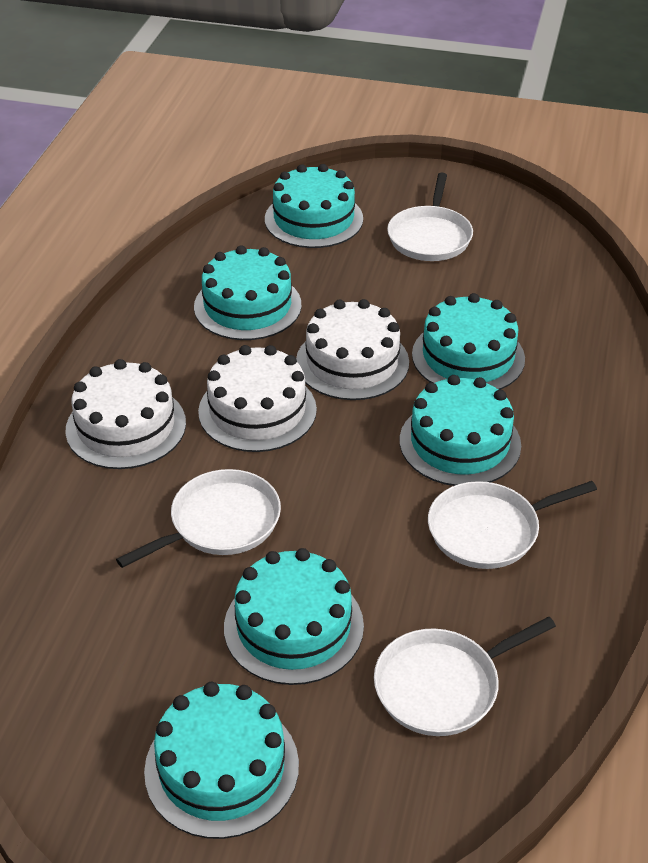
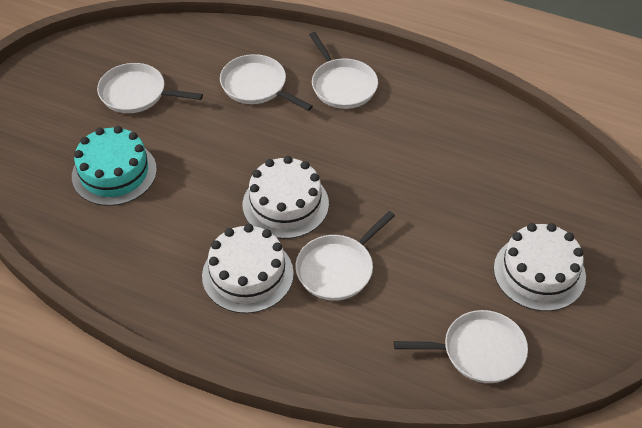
turquoise cake: 6 -> 1
white pan: 4 -> 5

